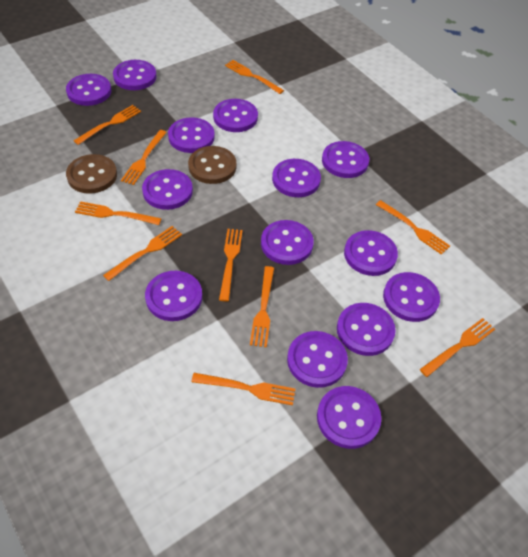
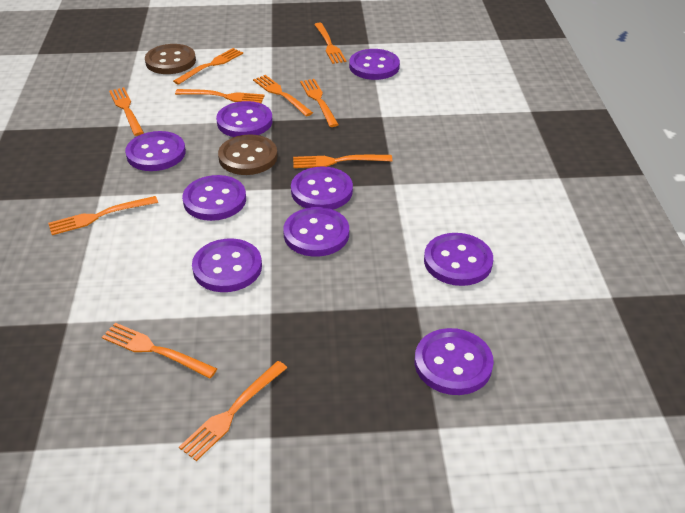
purple button: 14 -> 9

